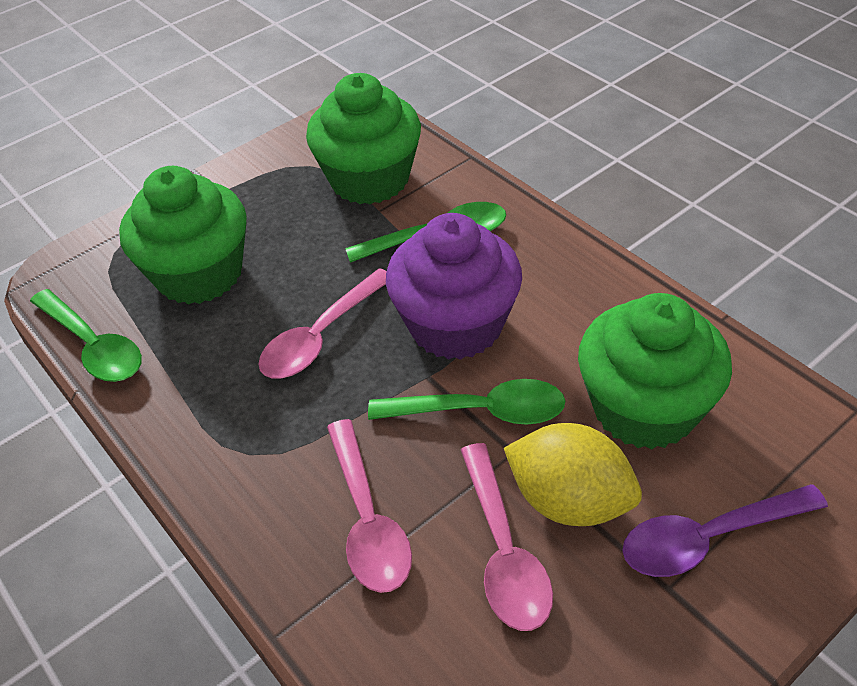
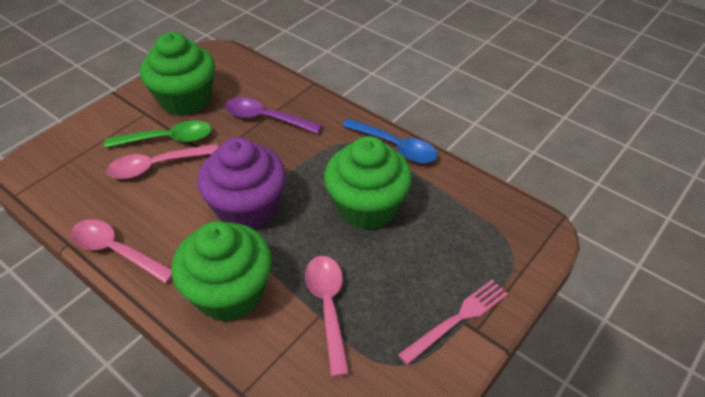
blue spoon: 0 -> 1
green spoon: 3 -> 1
pink fork: 0 -> 1
yellow lemon: 1 -> 0

